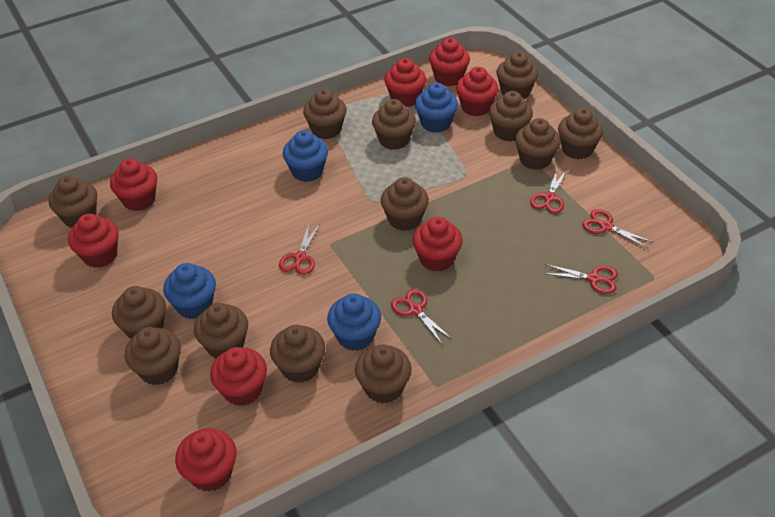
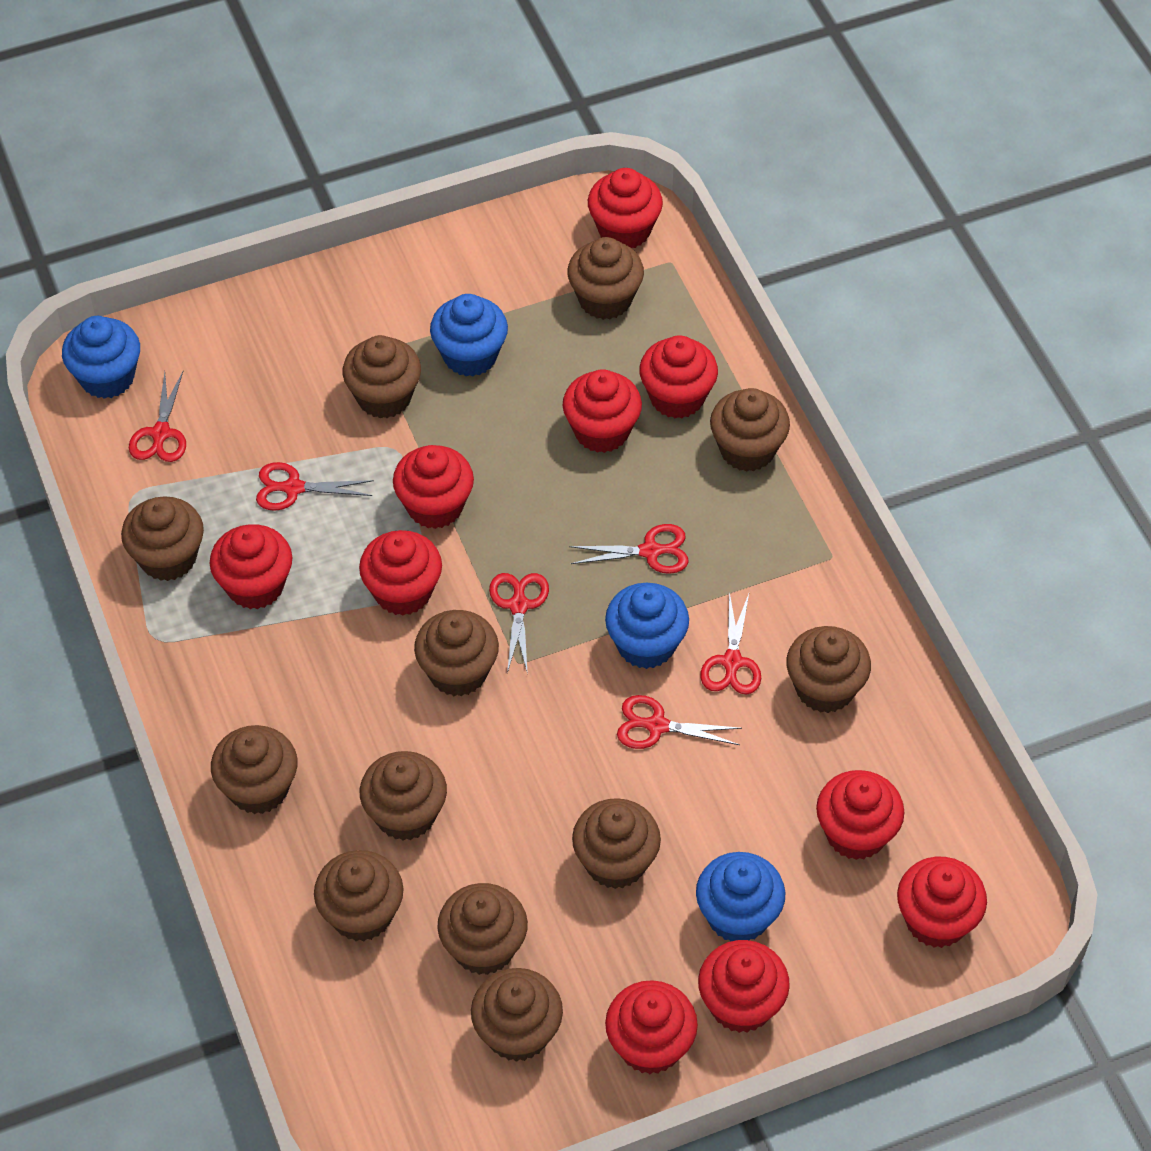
brown cupcake: 13 -> 12
red cupcake: 8 -> 10
red scissors: 5 -> 6

